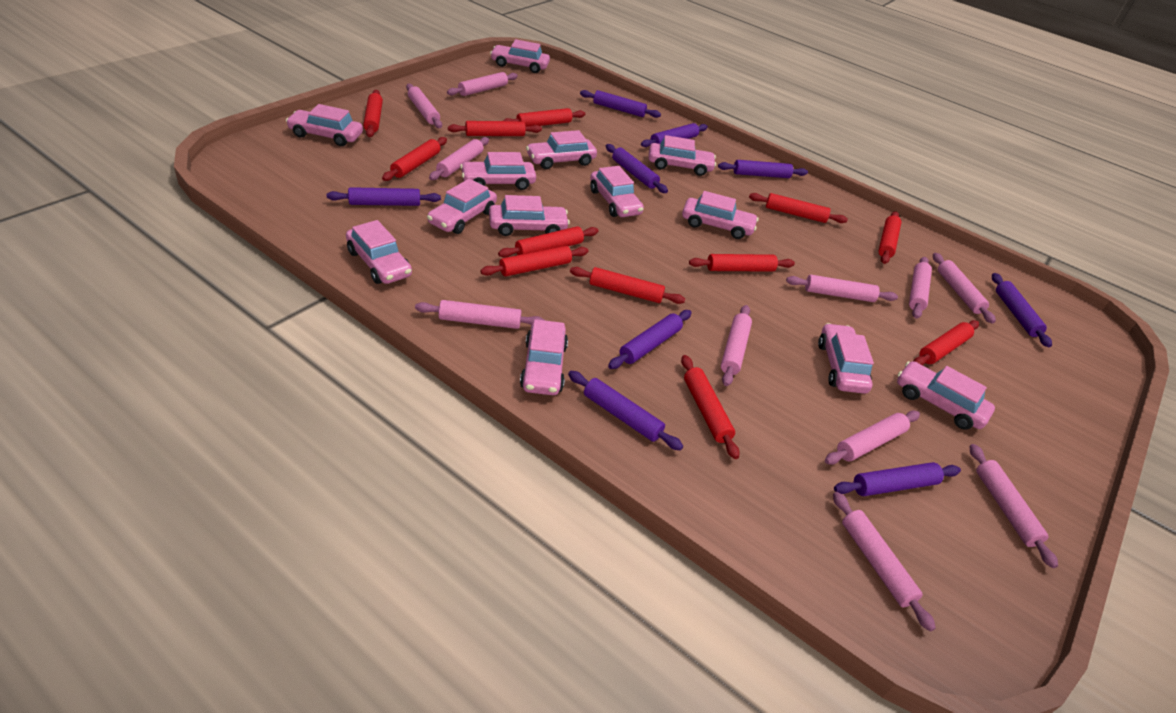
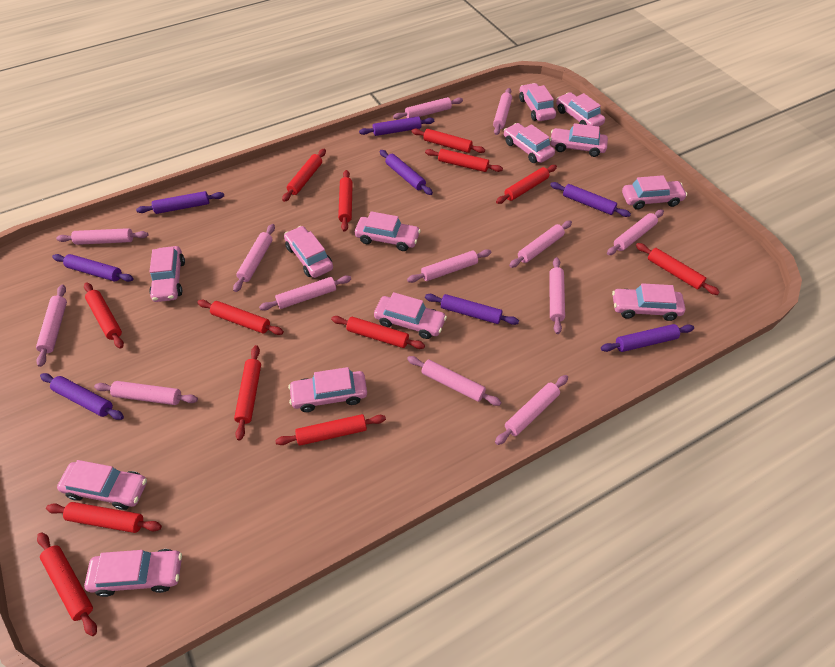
pink rolling pin: 11 -> 13
purple rolling pin: 9 -> 8
red rolling pin: 12 -> 13

